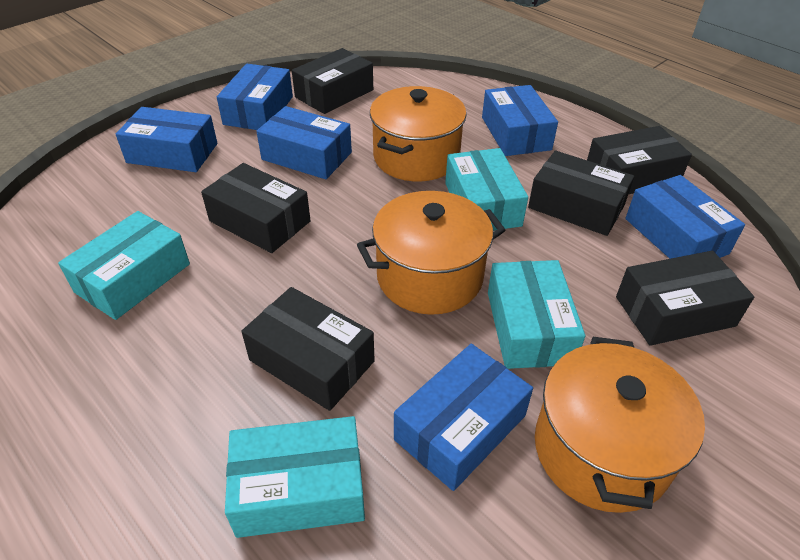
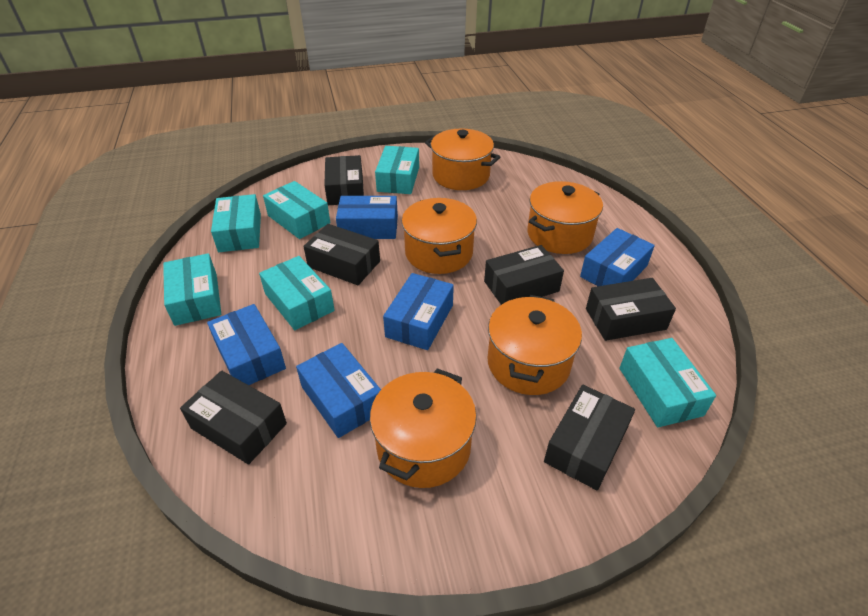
blue box: 6 -> 5
orange pot: 3 -> 5
turquoise box: 4 -> 6

